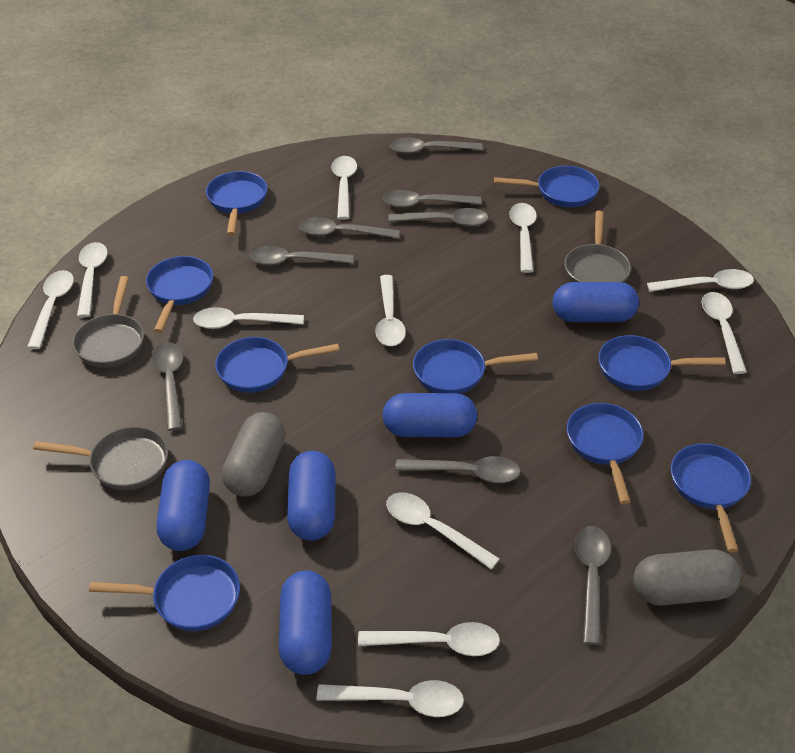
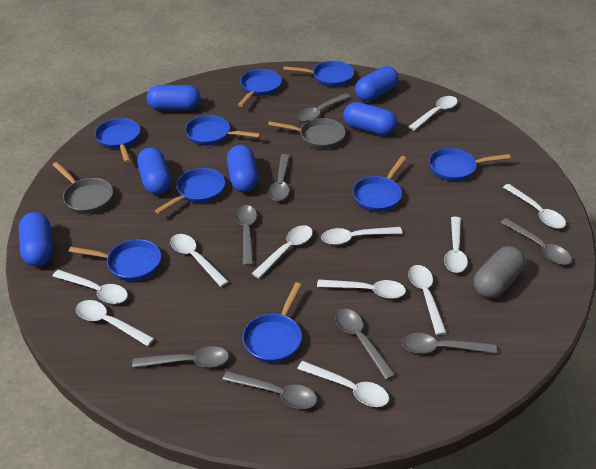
blue capsule: 5 -> 6
grey capsule: 2 -> 1
grey pan: 3 -> 2

